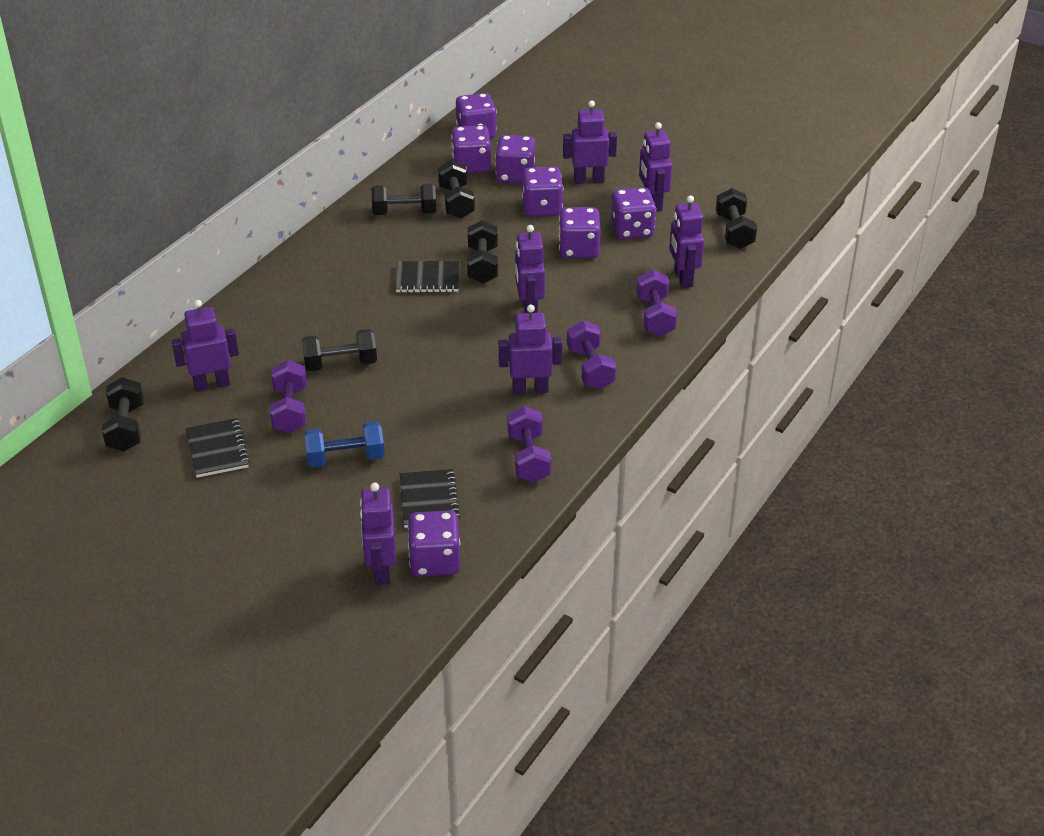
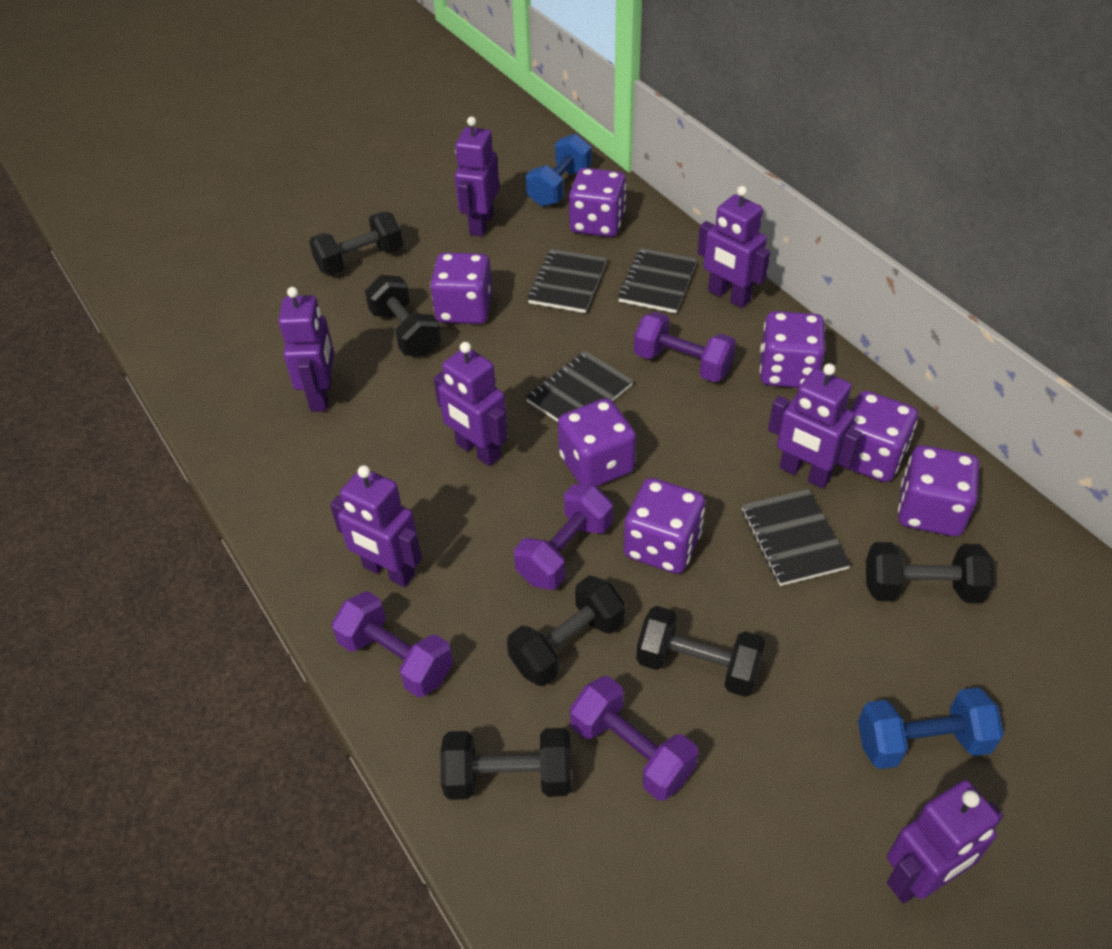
black notebook: 3 -> 4
blue dumbbell: 1 -> 2

